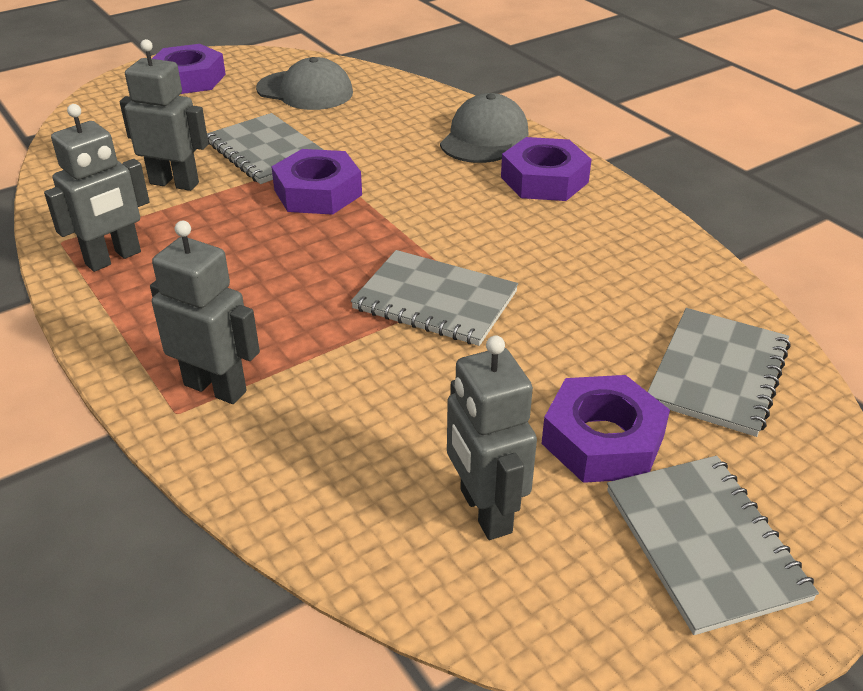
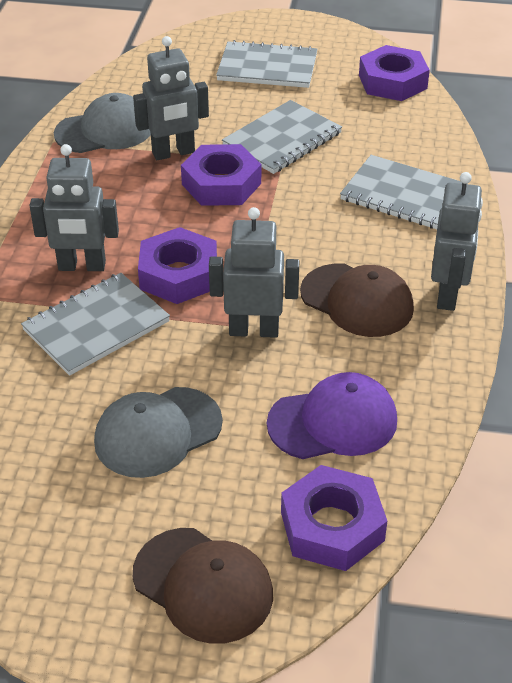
brown cap: 0 -> 2
purple cap: 0 -> 1

